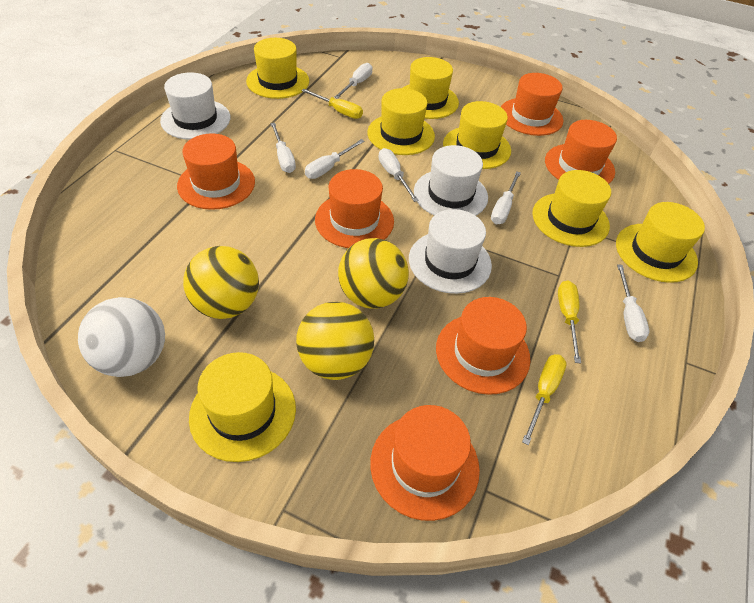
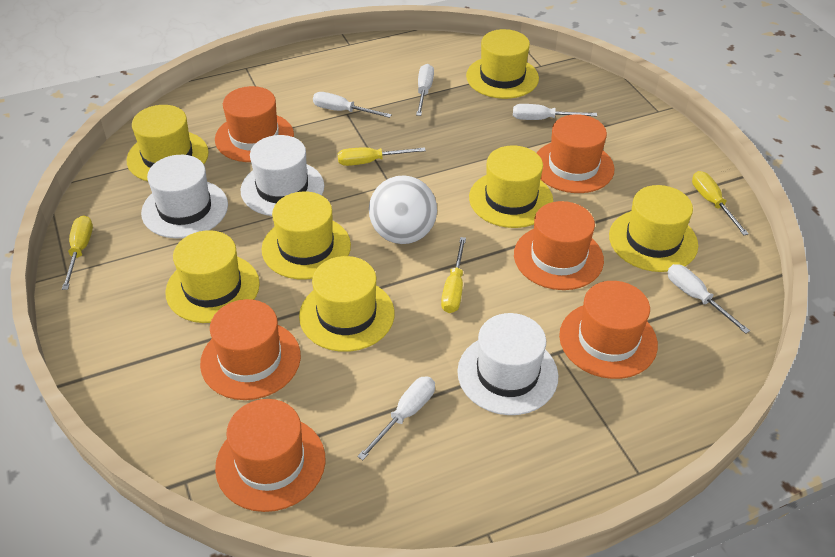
white screwdriver: 6 -> 5
yellow ball: 3 -> 0
yellow screwdriver: 3 -> 4

